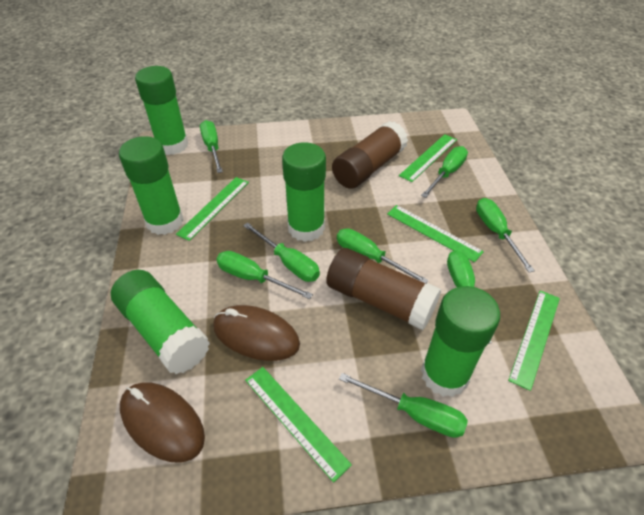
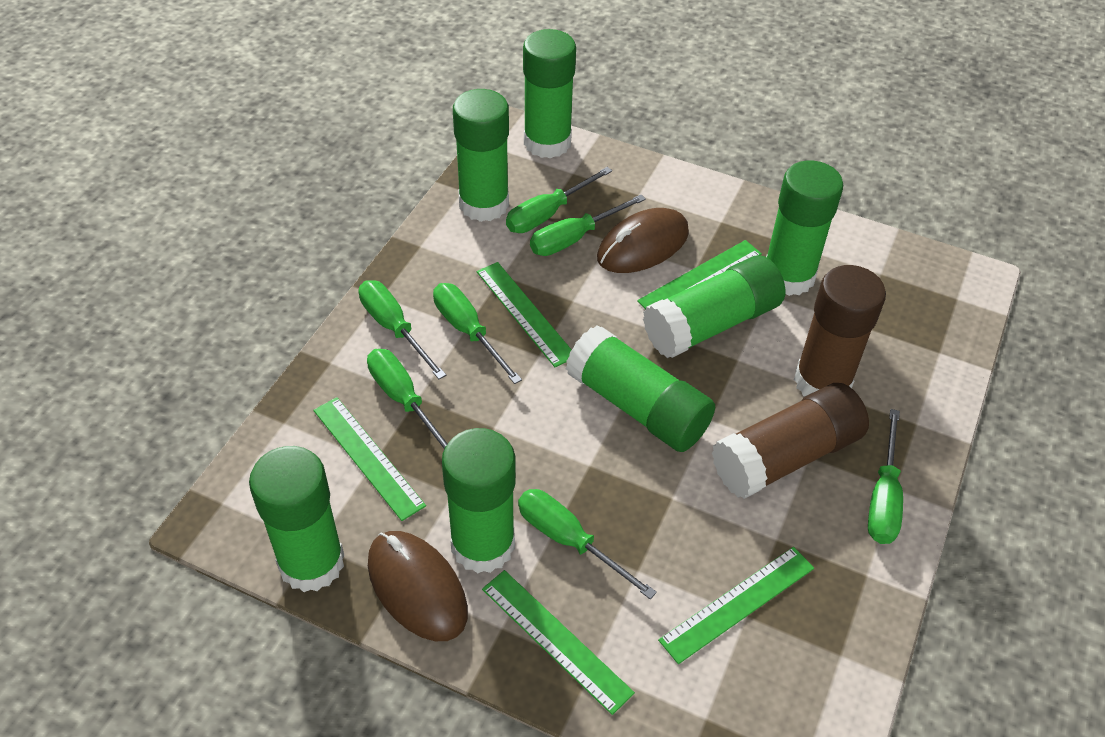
green glue stick: 5 -> 7
green screwdriver: 8 -> 7

